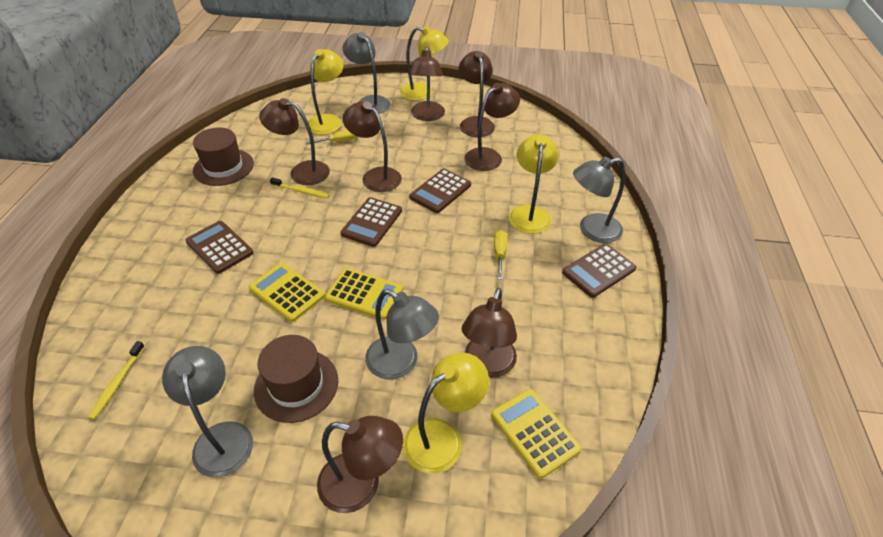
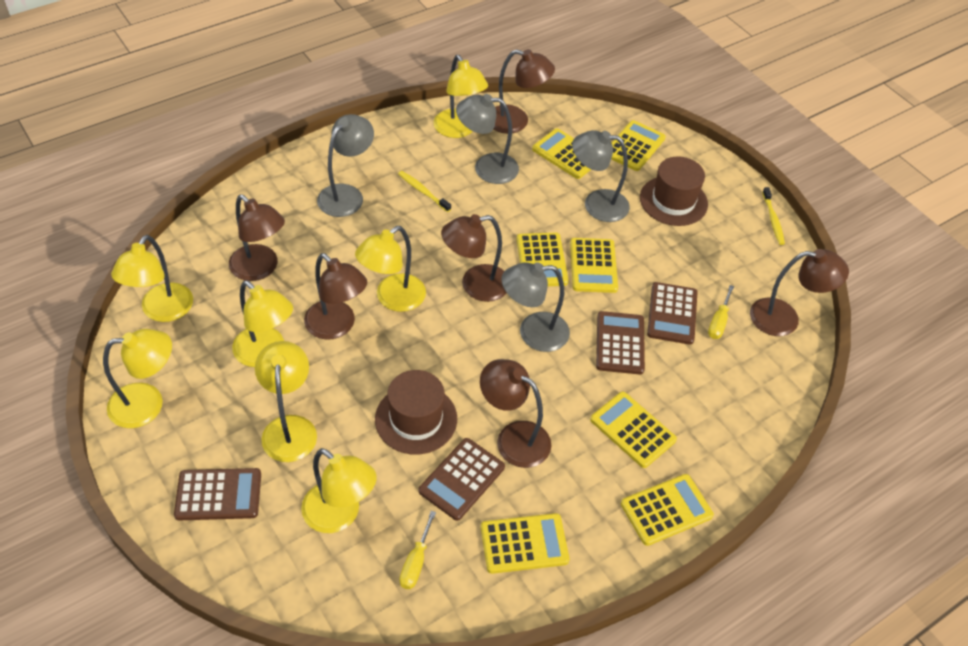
brown lamp: 7 -> 6
yellow calculator: 3 -> 7
yellow lamp: 4 -> 7

